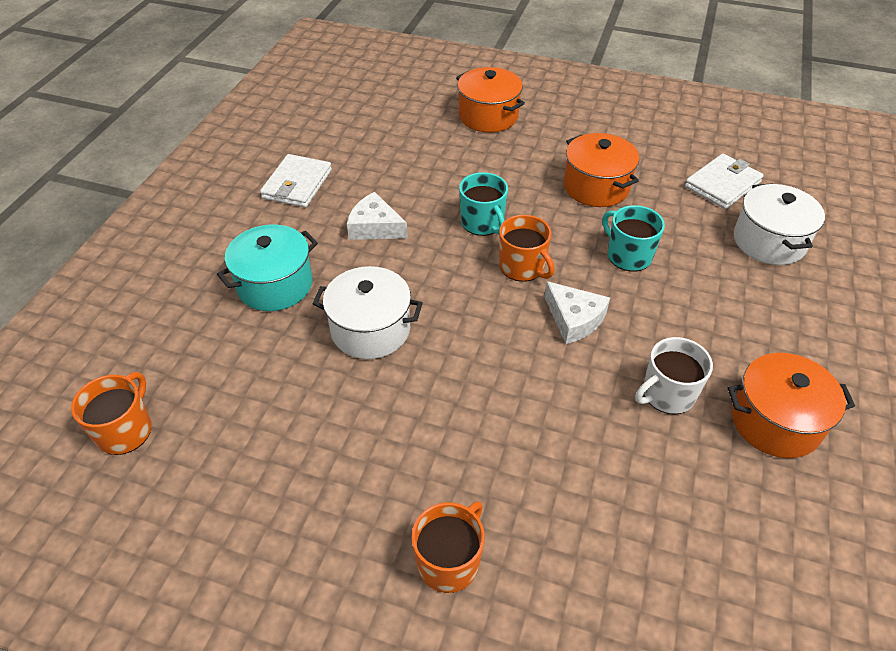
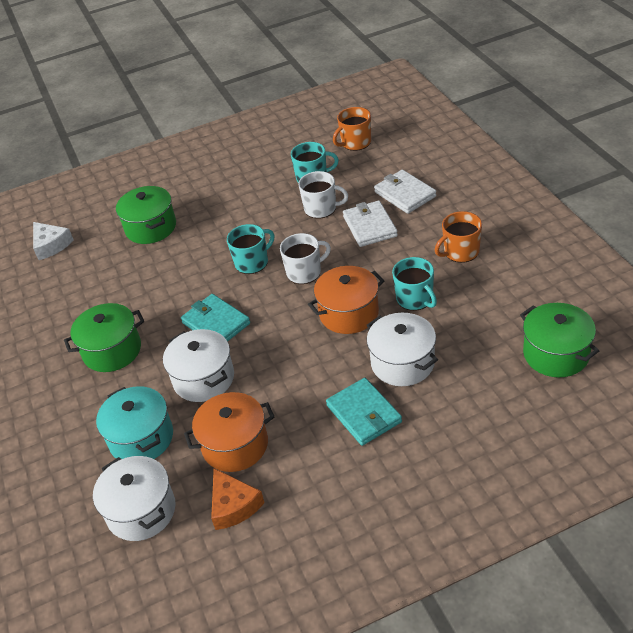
green pot: 0 -> 3
orange cheese: 0 -> 1
orange mug: 3 -> 2
orange pot: 3 -> 2
turquoise mug: 2 -> 3
turquoise wallet: 0 -> 2
white cheese: 2 -> 1
white mug: 1 -> 2
white pot: 2 -> 3

